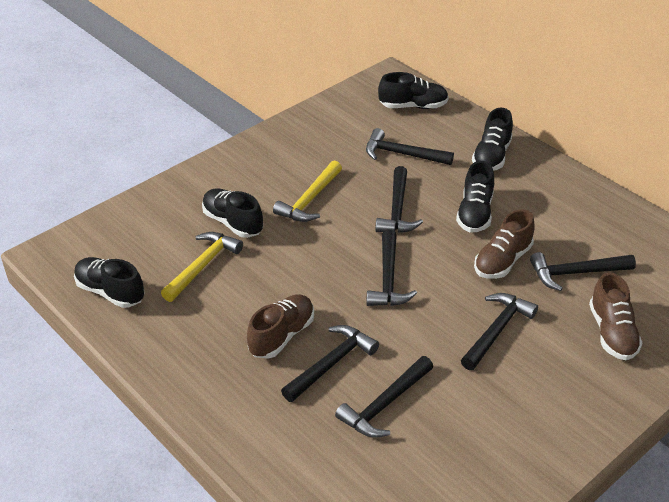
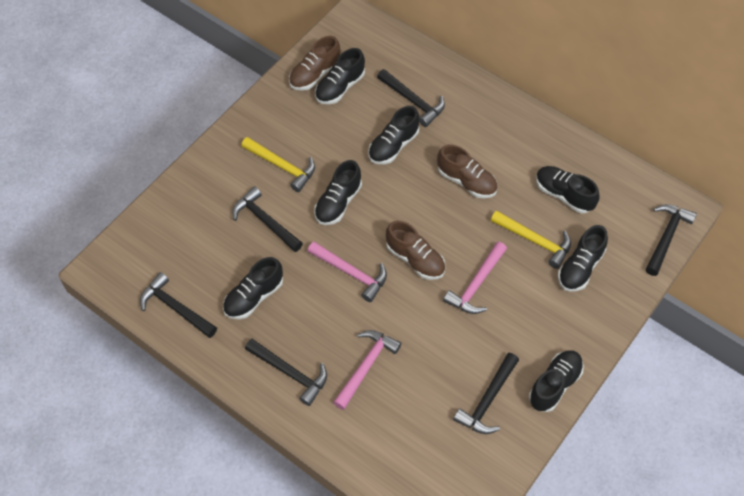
black hammer: 7 -> 6
black shoe: 5 -> 7
pink hammer: 0 -> 3

